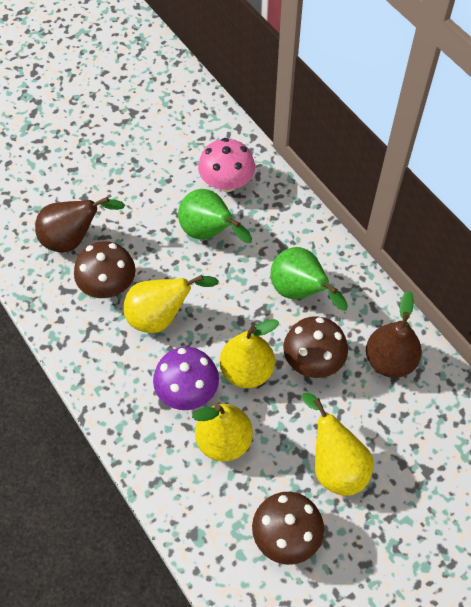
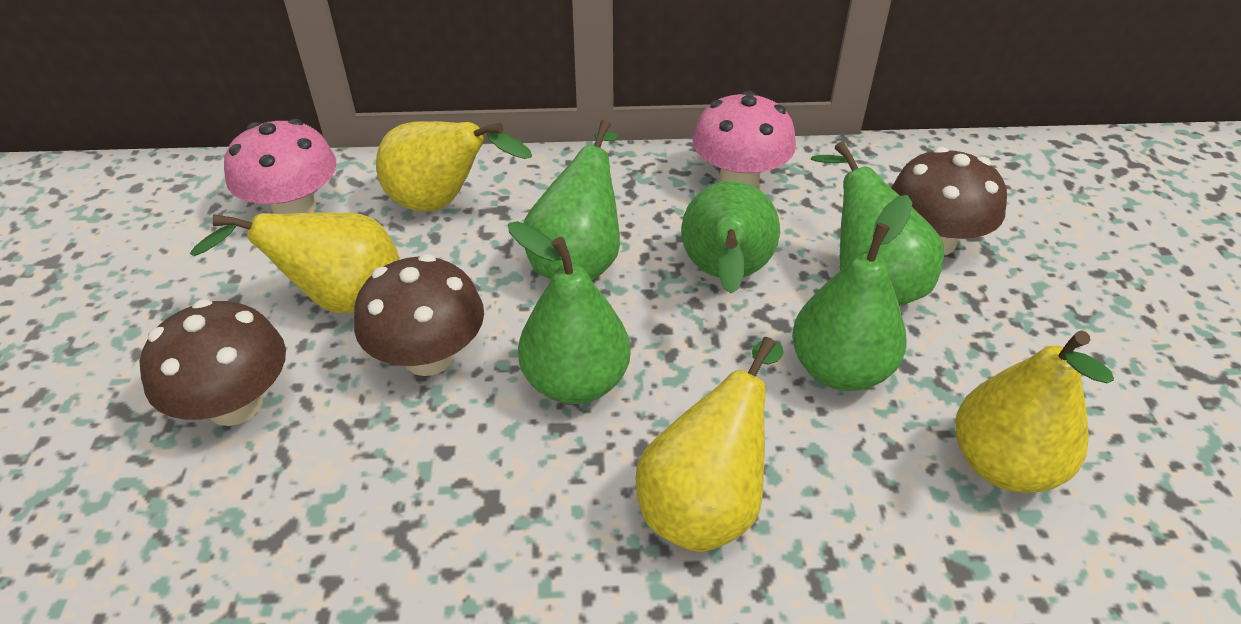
brown pear: 2 -> 0
green pear: 2 -> 5
pink mushroom: 1 -> 2
purple mushroom: 1 -> 0

